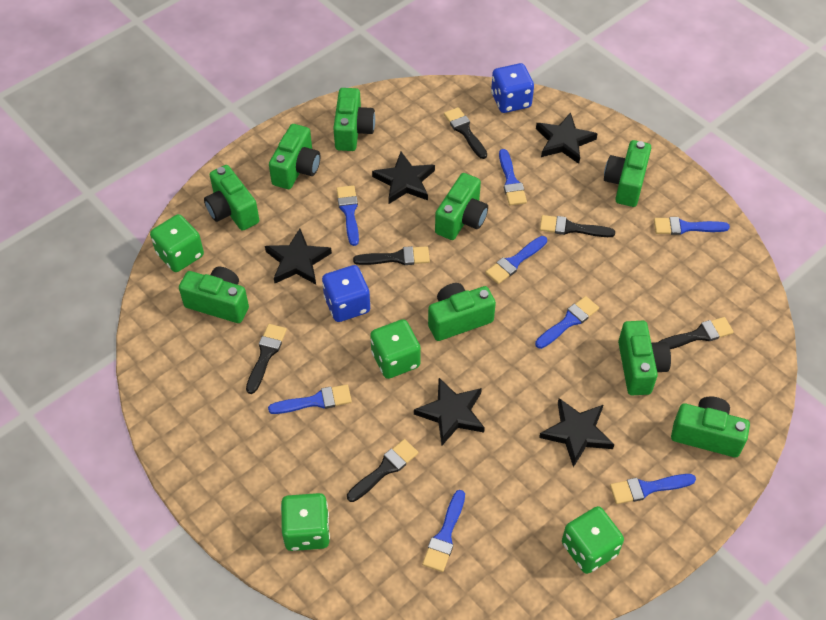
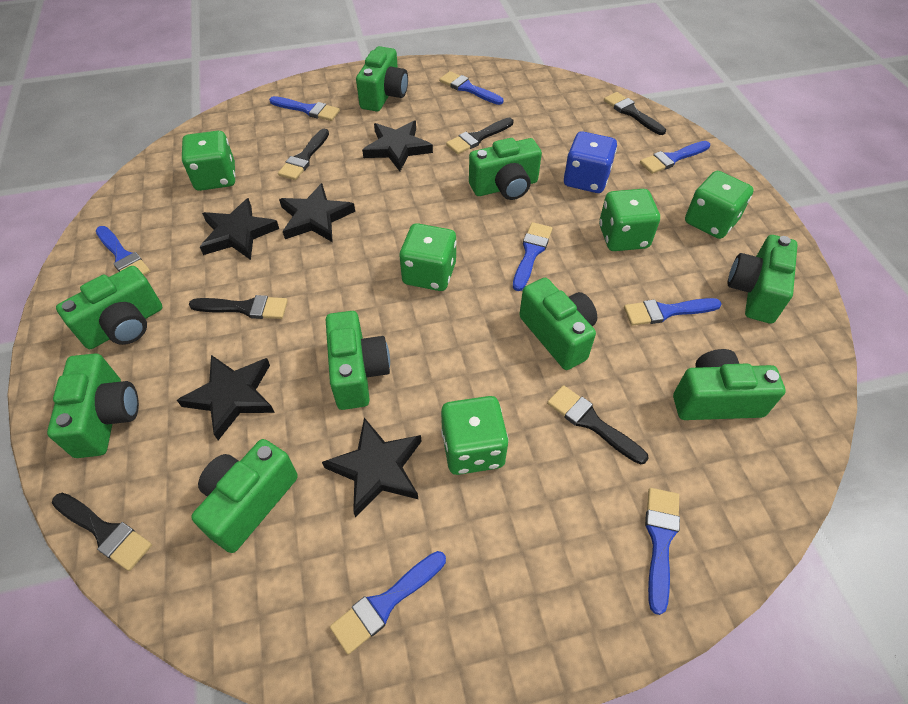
blue dice: 2 -> 1
green dice: 4 -> 5

